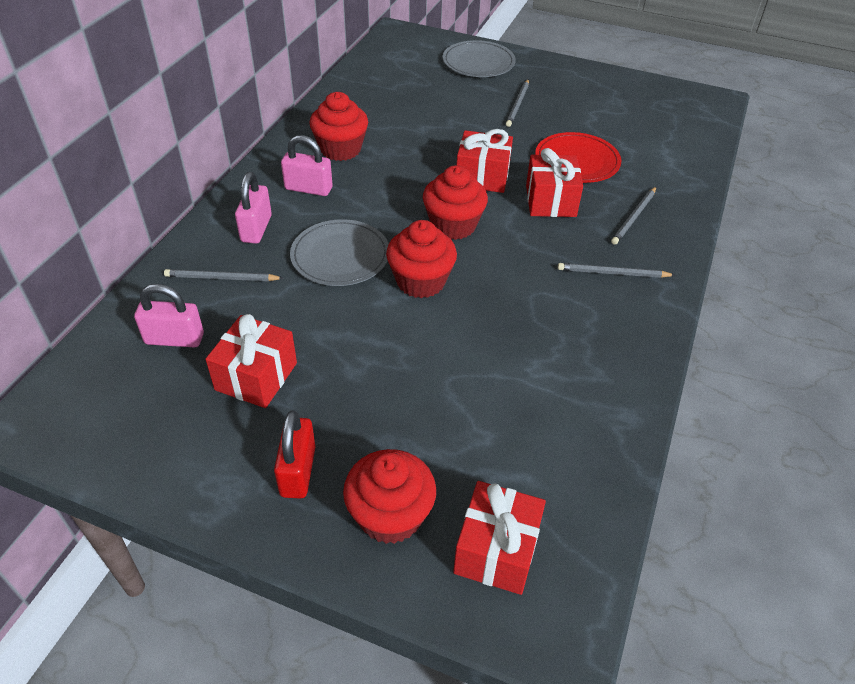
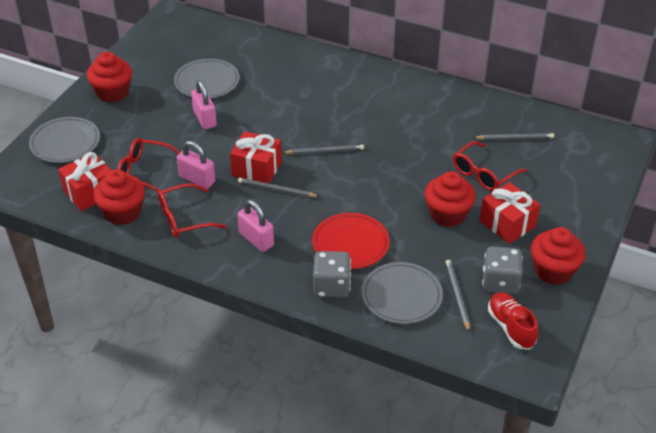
grey dice: 0 -> 2
grey plate: 2 -> 3
red gift: 4 -> 3
red glasses: 0 -> 3
red padlock: 1 -> 0
red shoe: 0 -> 1

